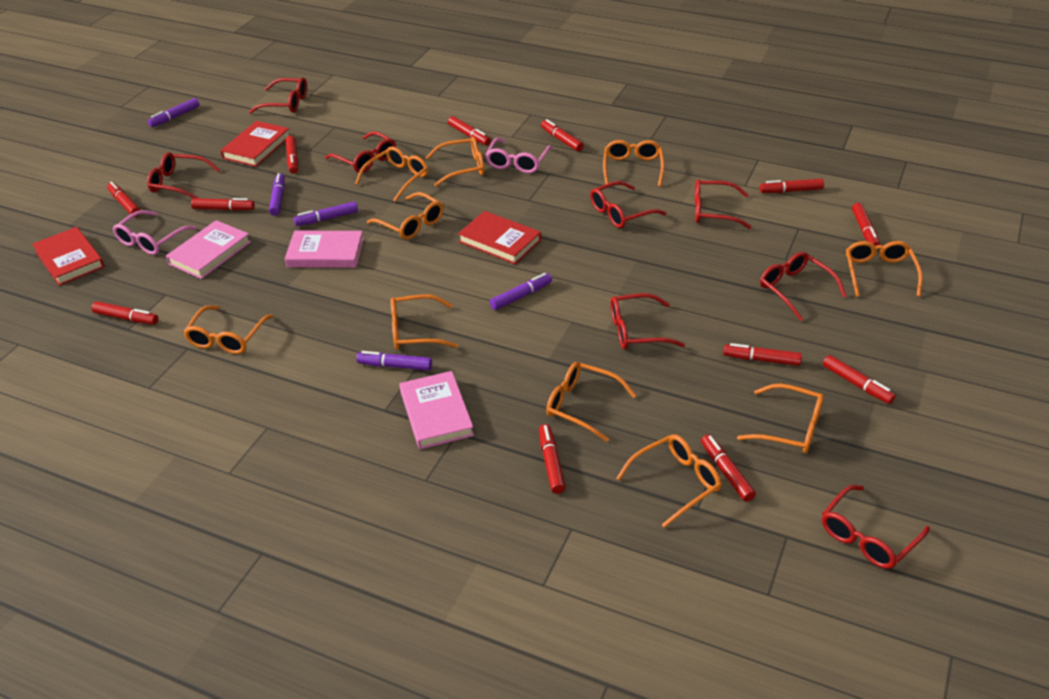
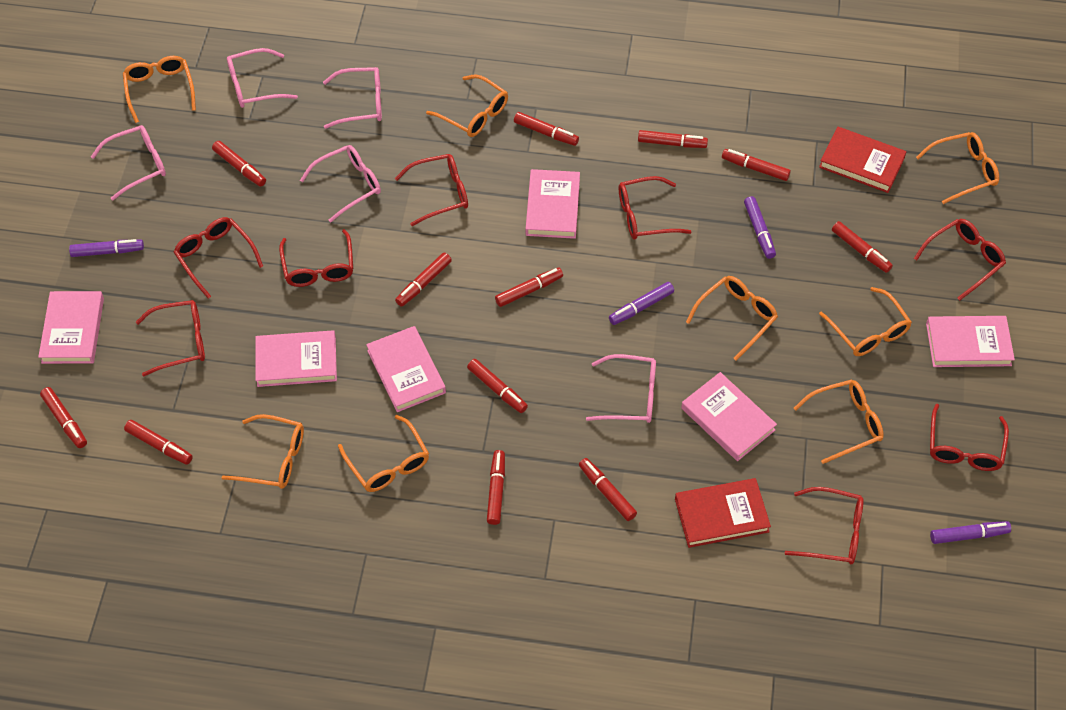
orange glasses: 10 -> 8
pink book: 3 -> 6
pink glasses: 2 -> 5
purple marker: 5 -> 4
red book: 3 -> 2

